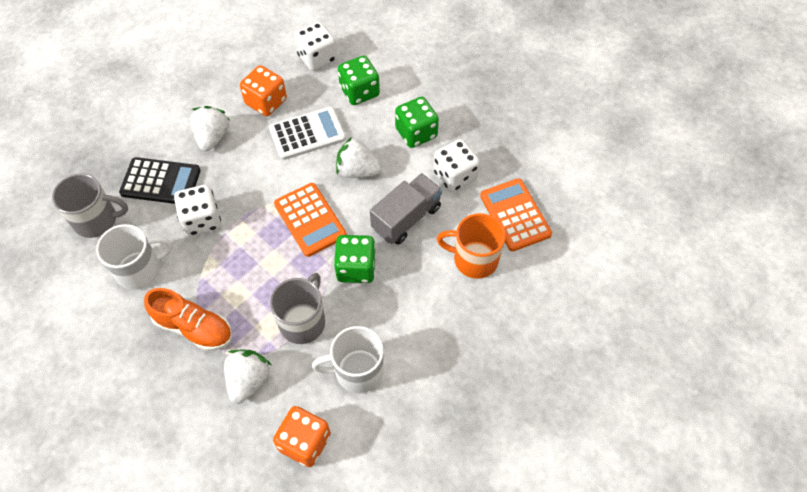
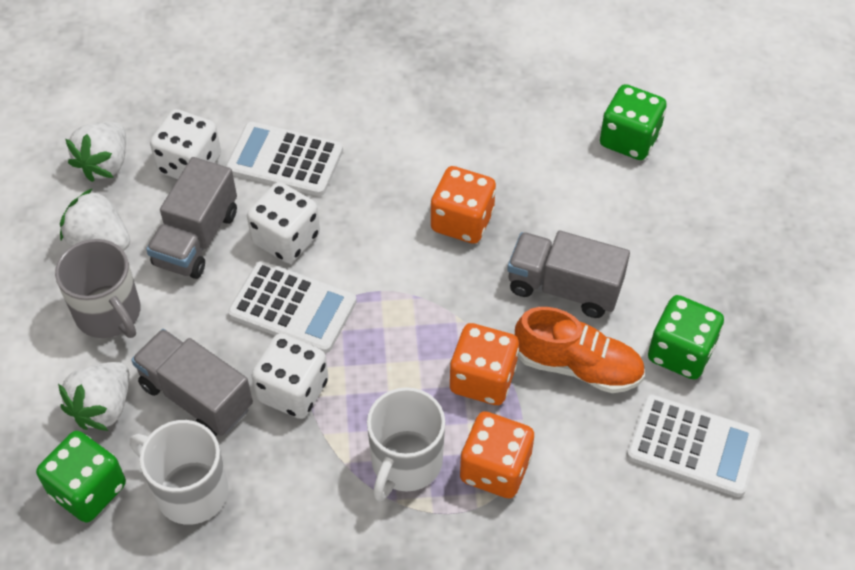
black calculator: 1 -> 0
grey mug: 2 -> 1
grey truck: 1 -> 3
orange calculator: 2 -> 0
orange dice: 2 -> 3
orange mug: 1 -> 0
white calculator: 1 -> 3

